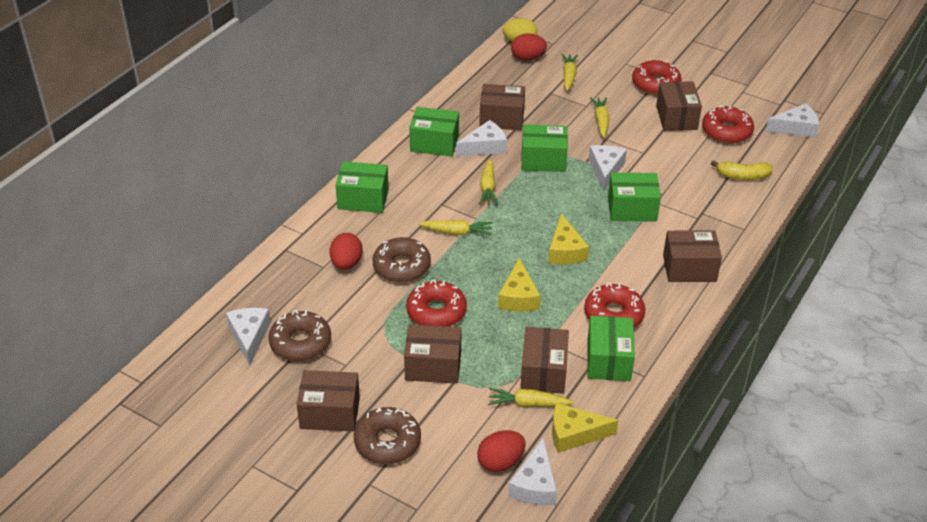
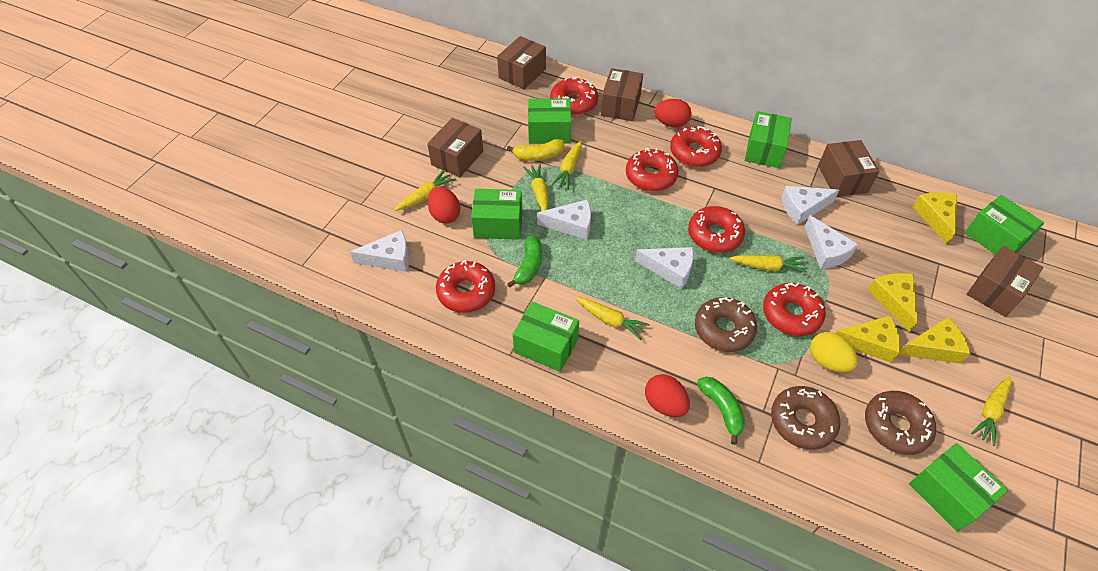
brown box: 6 -> 5
green banana: 0 -> 2
green box: 5 -> 6
red donut: 4 -> 6
yellow carrot: 5 -> 6
yellow cheese: 3 -> 4

